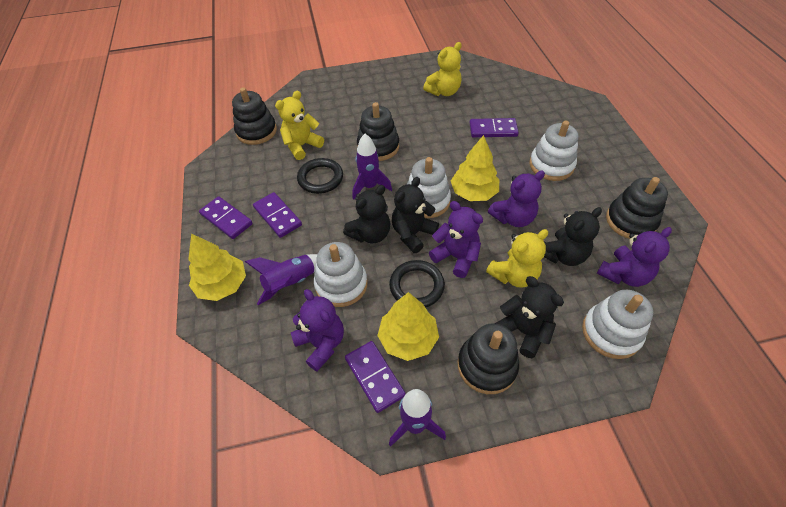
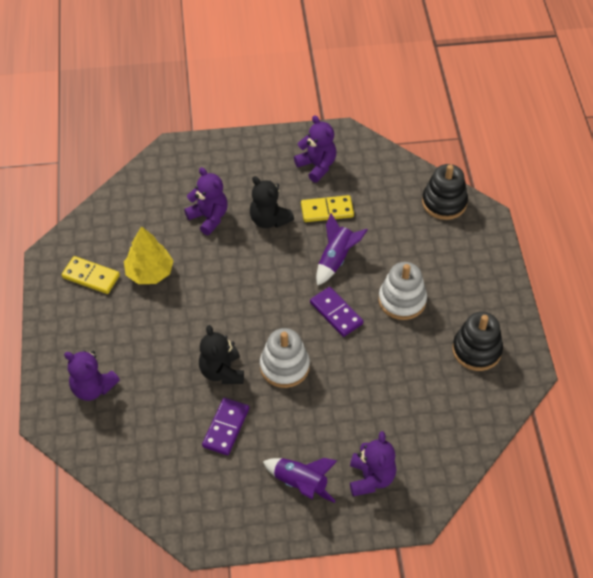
black ring: 2 -> 0
black stacking toy: 4 -> 2
black teddy bear: 4 -> 2
purple domino: 4 -> 2
purple rocket: 3 -> 2
white stacking toy: 4 -> 2
yellow domino: 0 -> 2
yellow teddy bear: 3 -> 0
yellow tree: 3 -> 1

